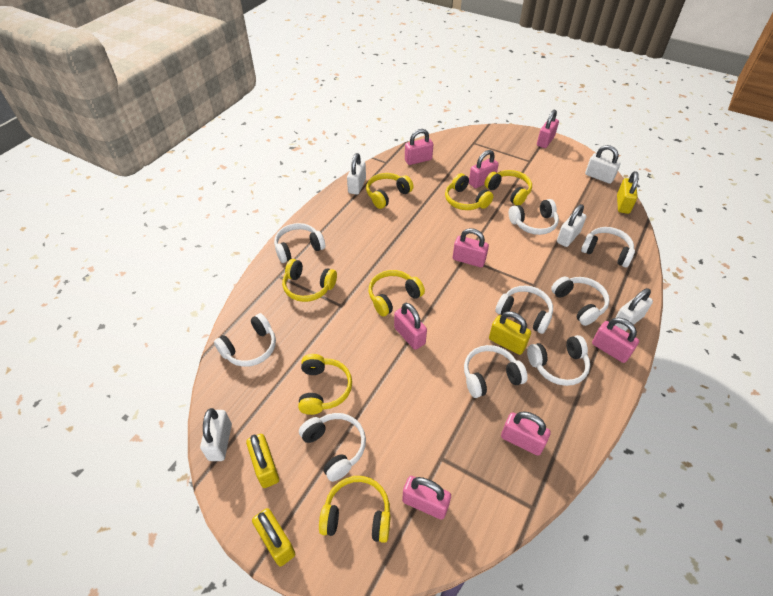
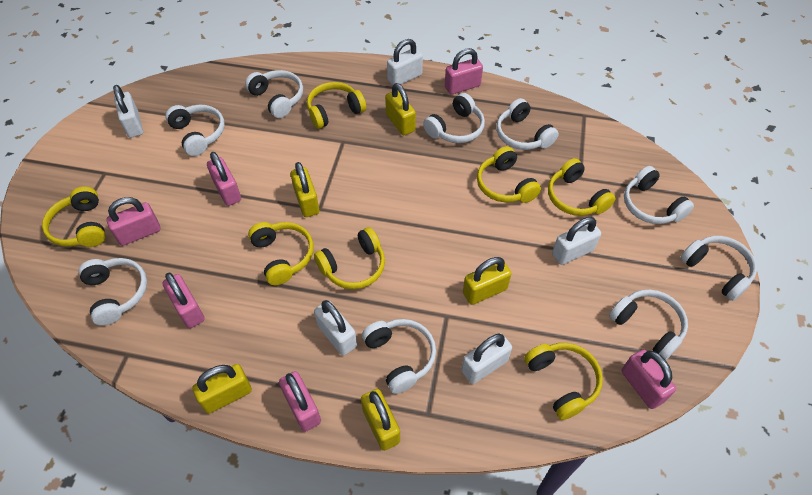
pink padlock: 8 -> 6
yellow padlock: 4 -> 5

